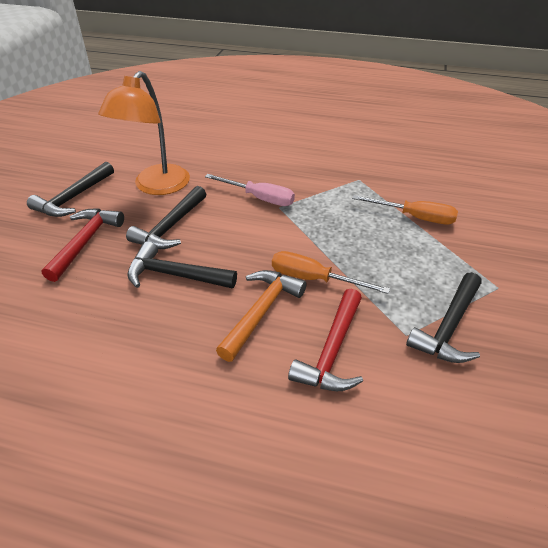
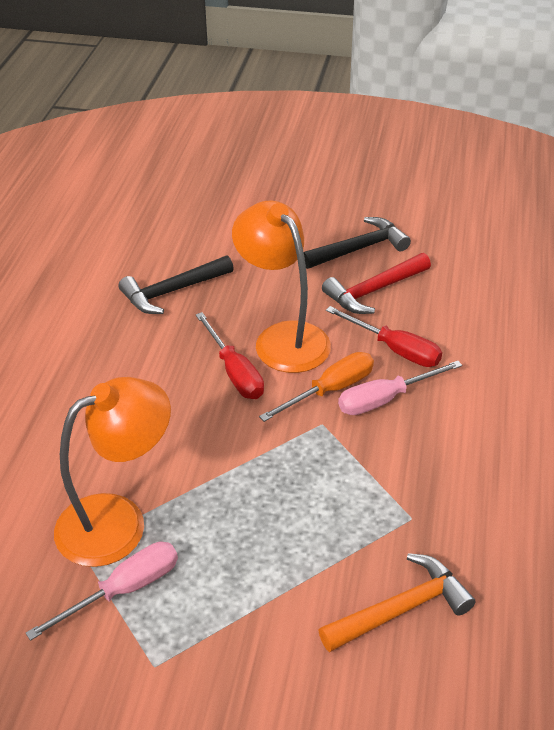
black hammer: 4 -> 2
orange lamp: 1 -> 2
orange screwdriver: 2 -> 1
pink screwdriver: 1 -> 2
red hammer: 2 -> 1
red screwdriver: 0 -> 2

